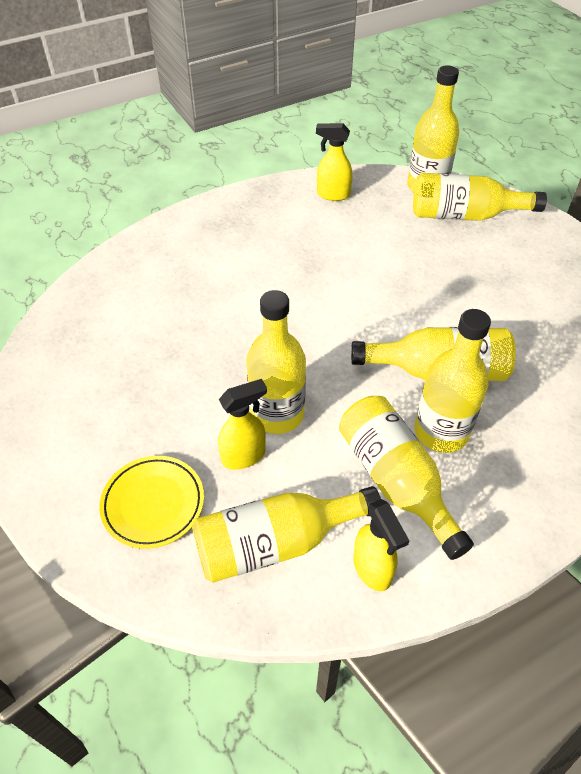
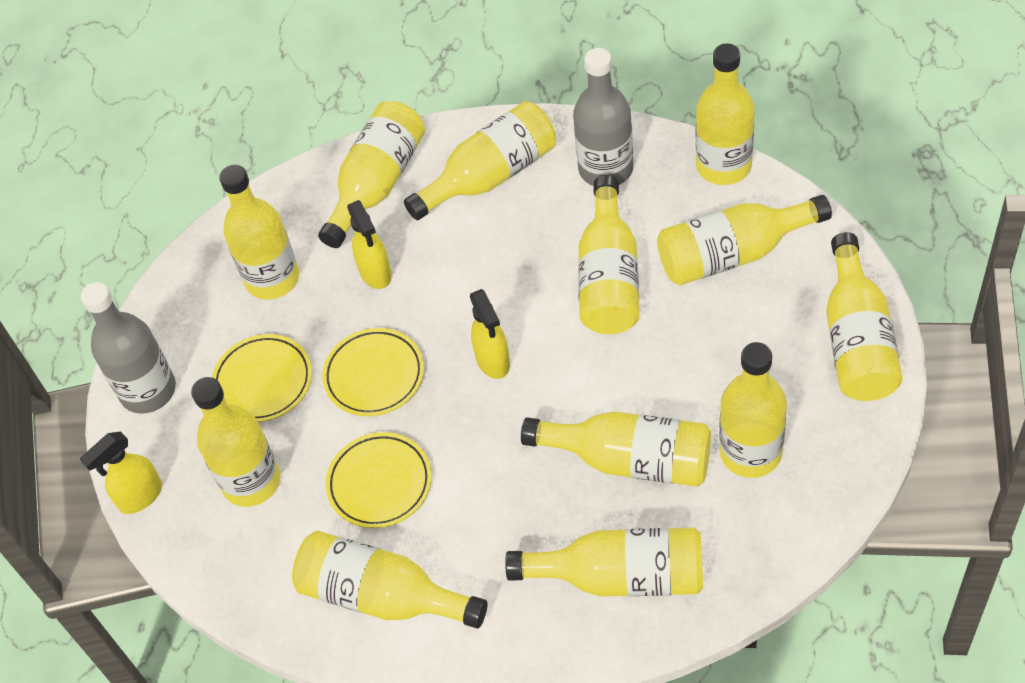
grey bottle: 0 -> 2
yellow bottle: 7 -> 12
yellow plate: 1 -> 3

